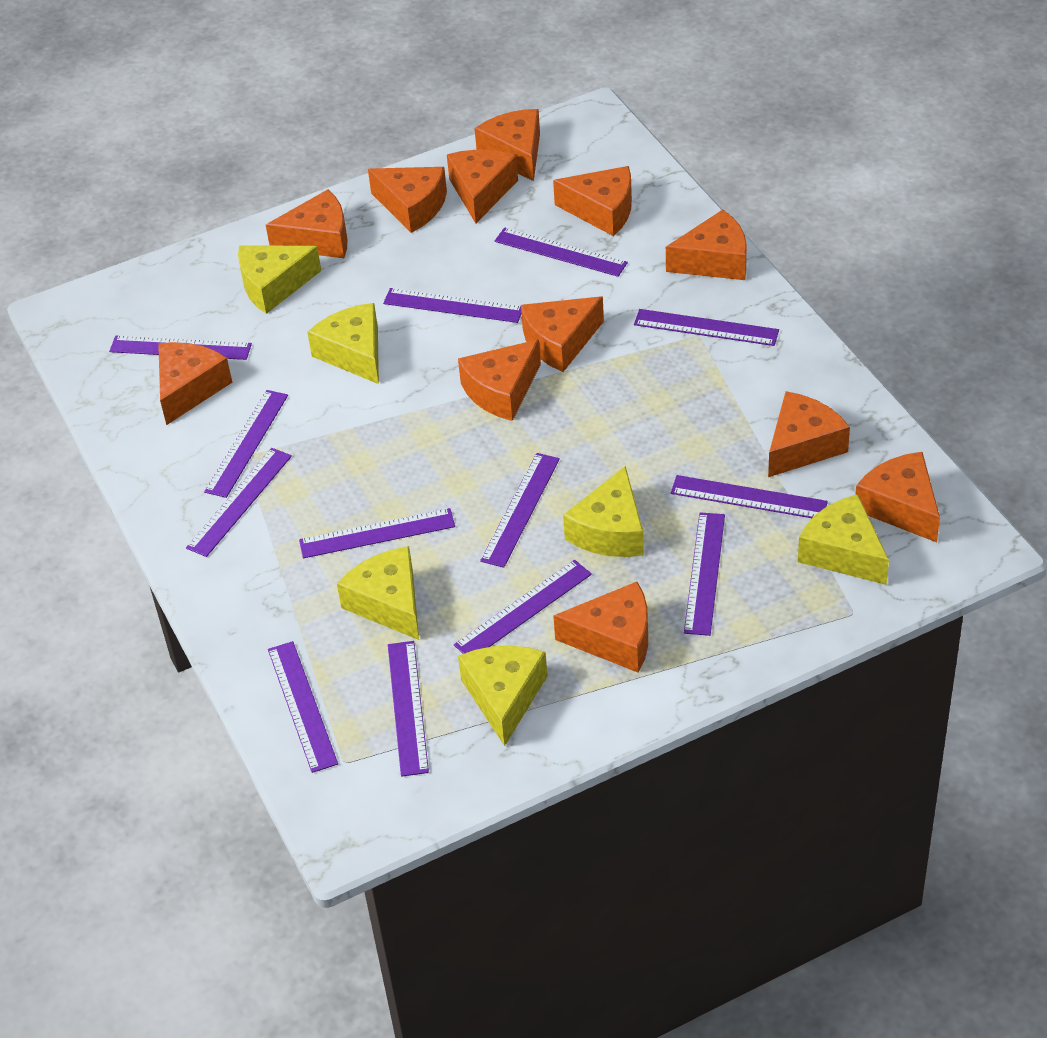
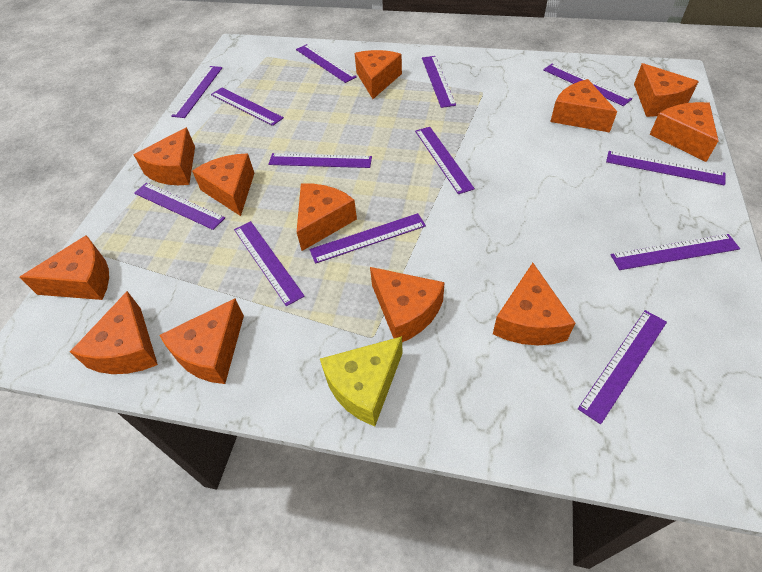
yellow cheese: 6 -> 1

